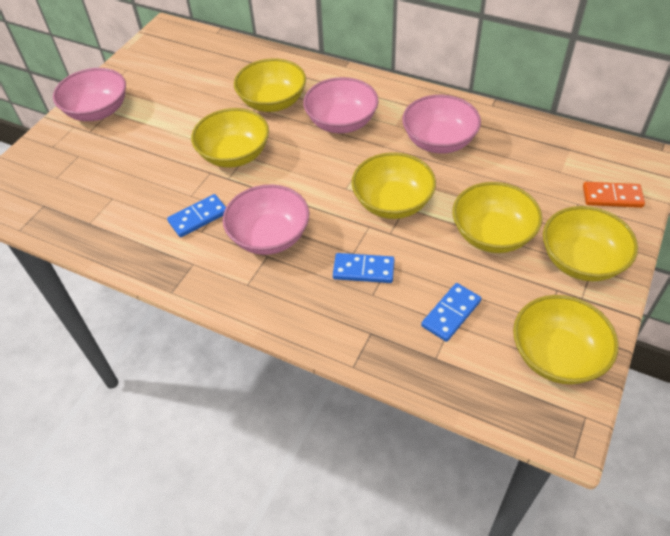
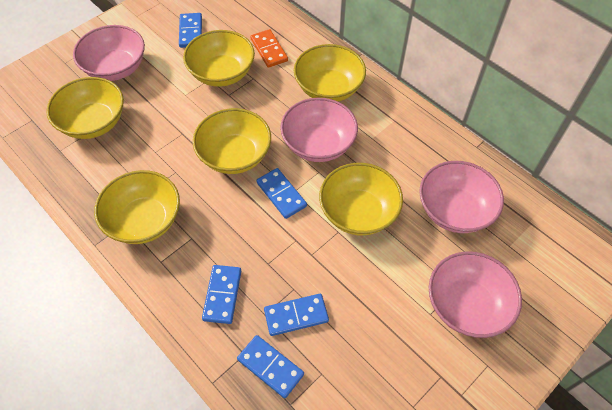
blue domino: 3 -> 5

